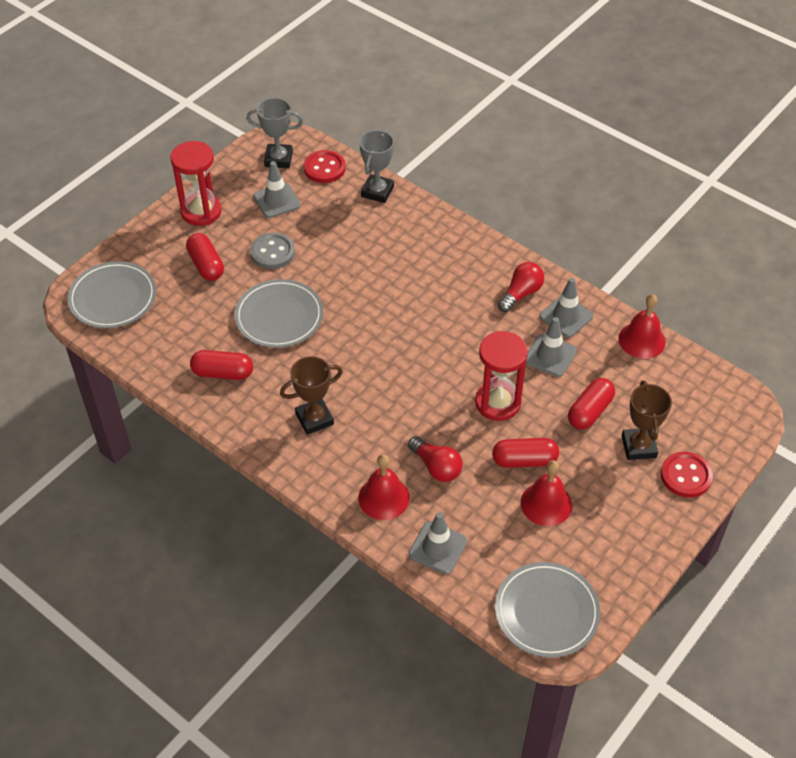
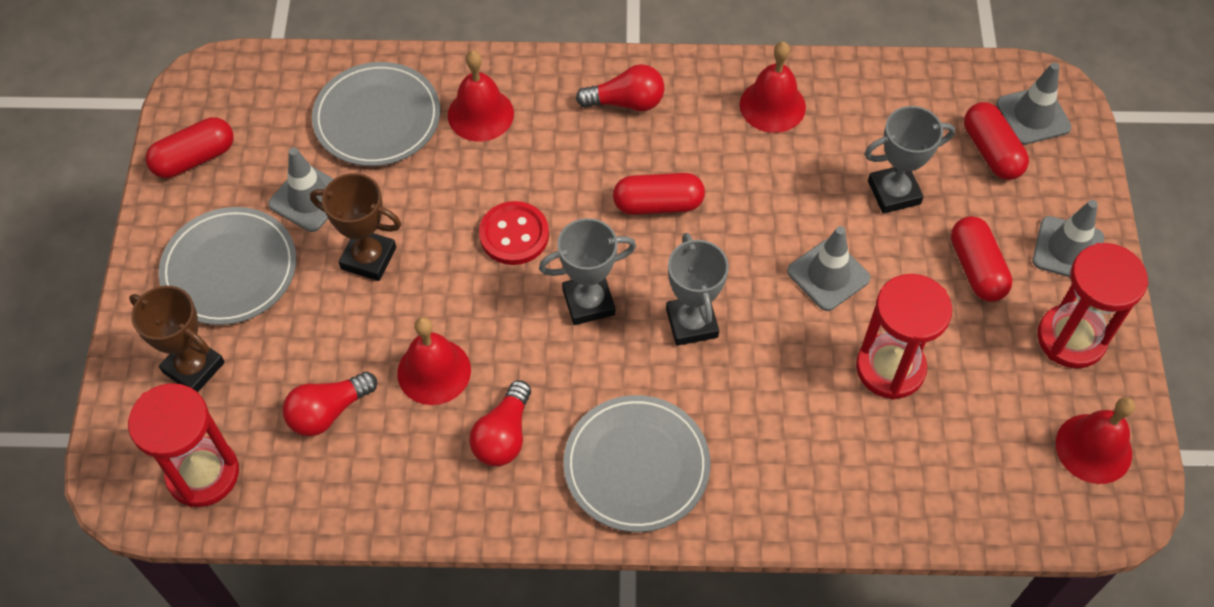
grey button: 1 -> 0
grey trophy: 2 -> 3
red bell: 3 -> 4
red button: 2 -> 1
red hourglass: 2 -> 3
red light bulb: 2 -> 3

